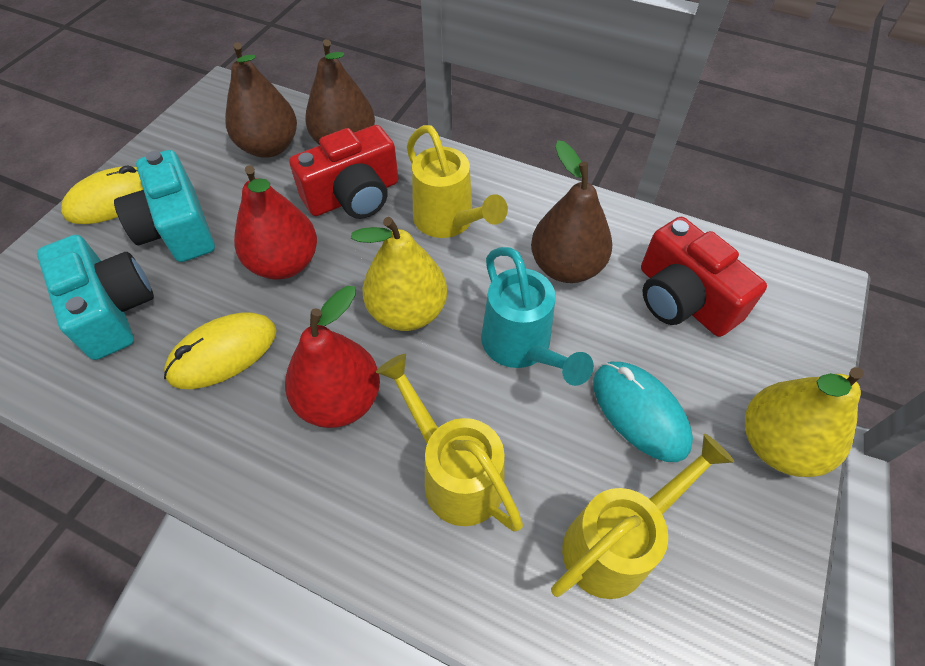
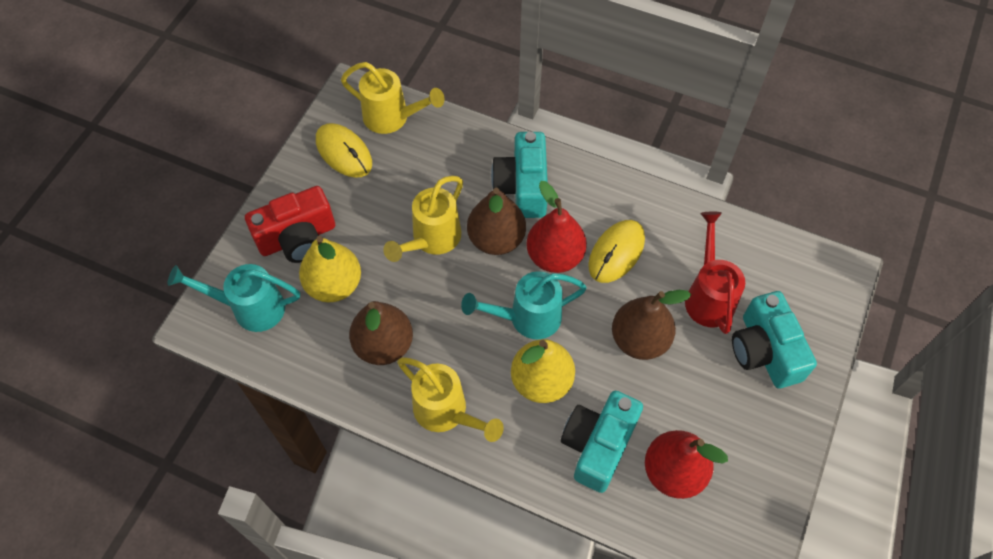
red camera: 2 -> 1
red watering can: 0 -> 1
turquoise camera: 2 -> 3
turquoise mouse: 1 -> 0
turquoise watering can: 1 -> 2

